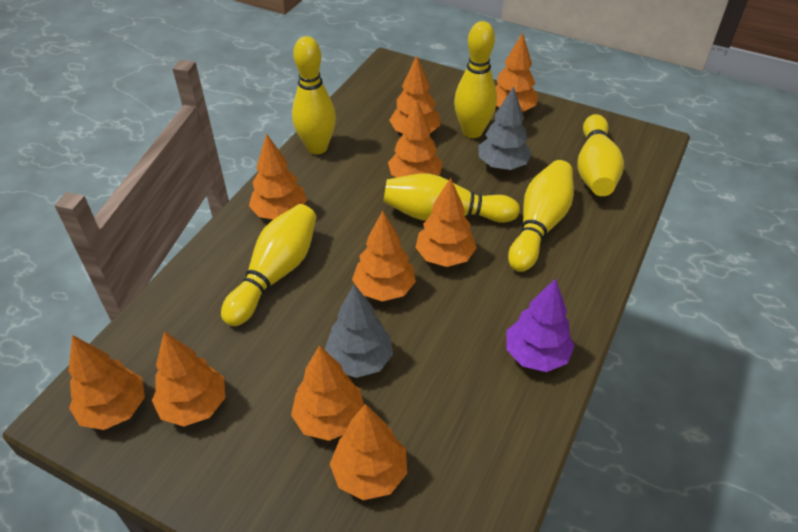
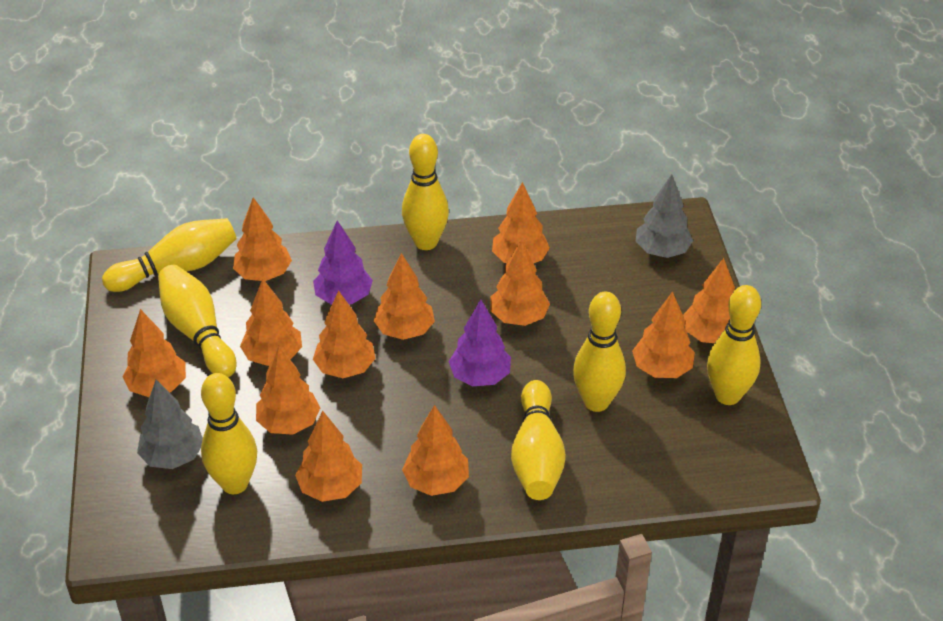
orange tree: 10 -> 12
purple tree: 1 -> 2
yellow bowling pin: 6 -> 7

